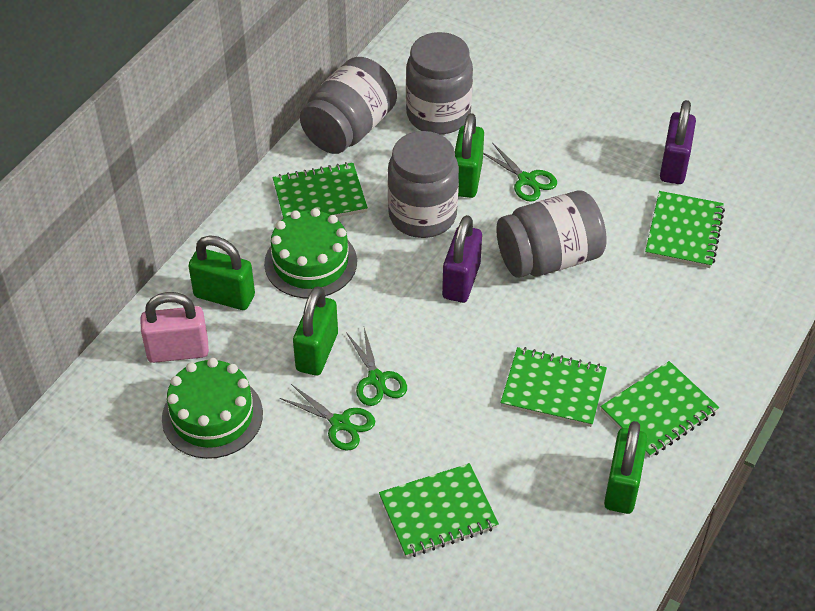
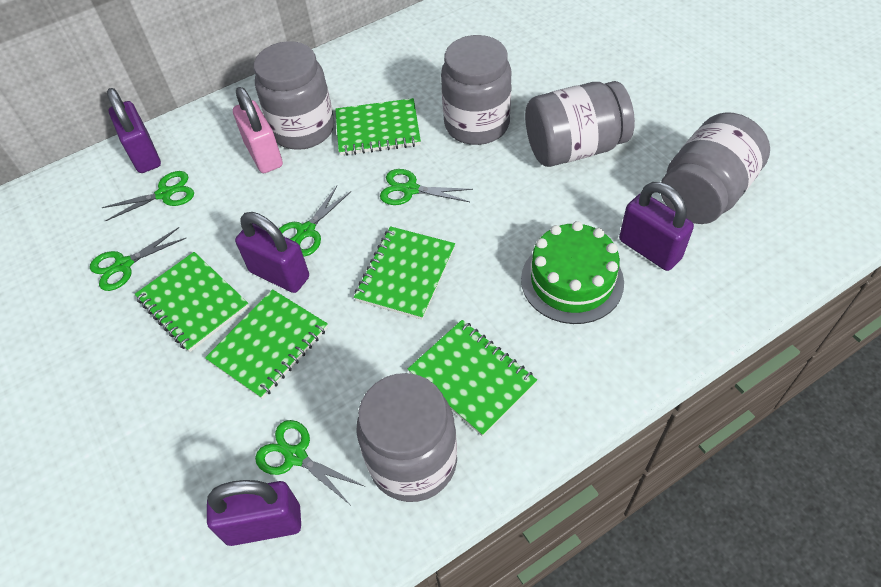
green cake: 2 -> 1
green padlock: 4 -> 0
green scissors: 3 -> 5
grey jar: 4 -> 5
purple padlock: 2 -> 4

